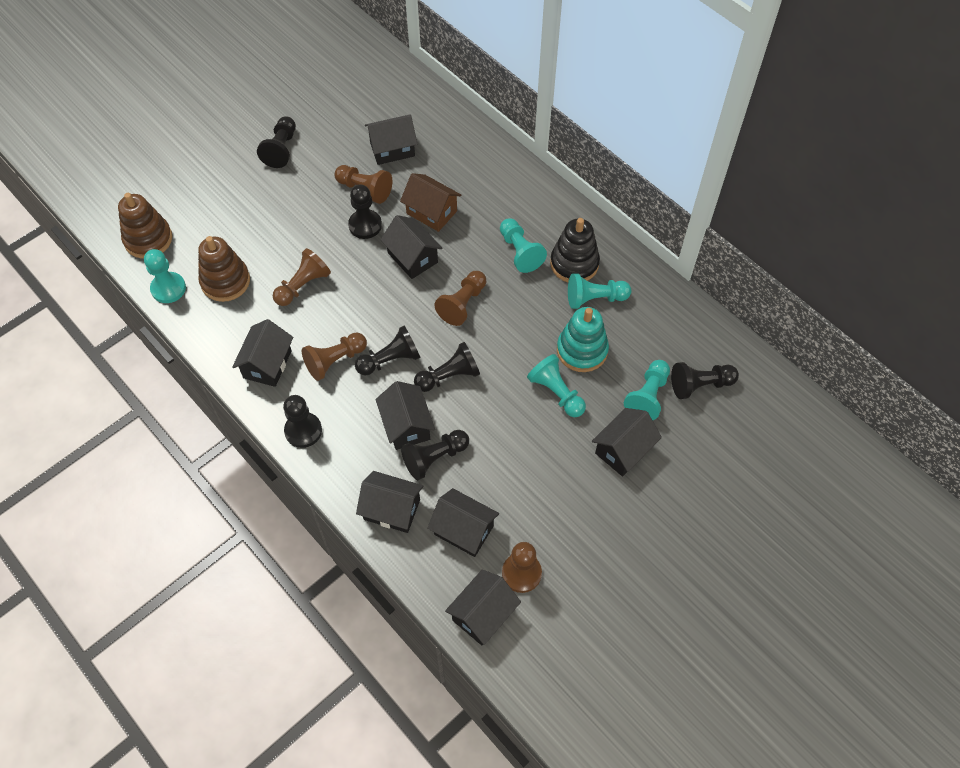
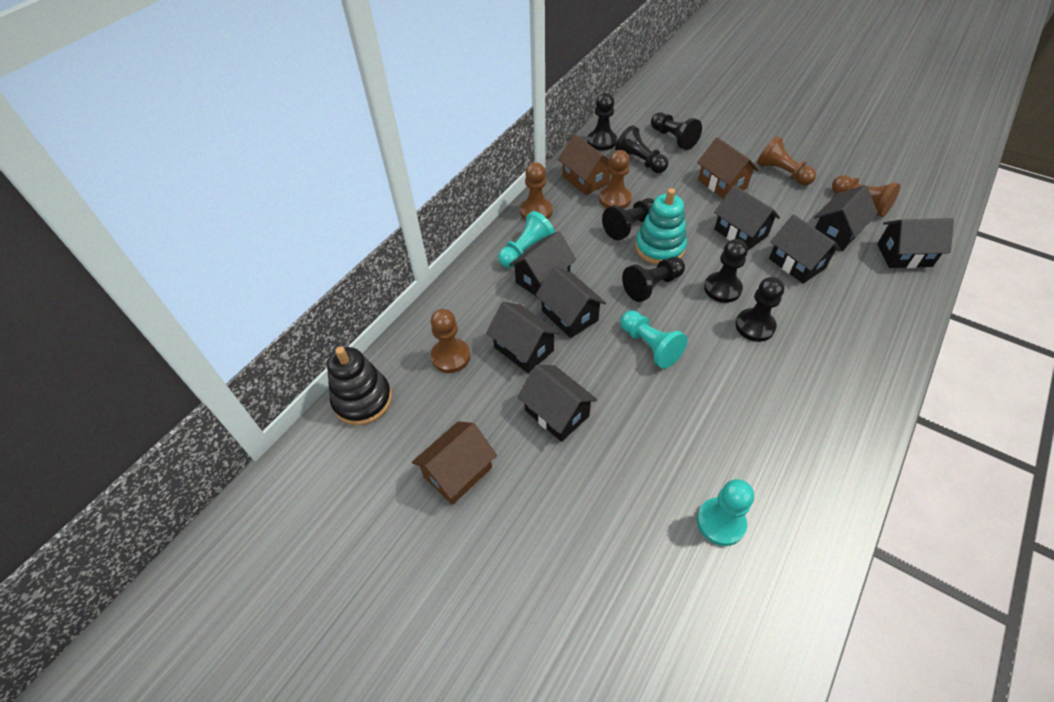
brown house: 1 -> 3
brown stacking toy: 2 -> 0
turquoise pawn: 5 -> 3

